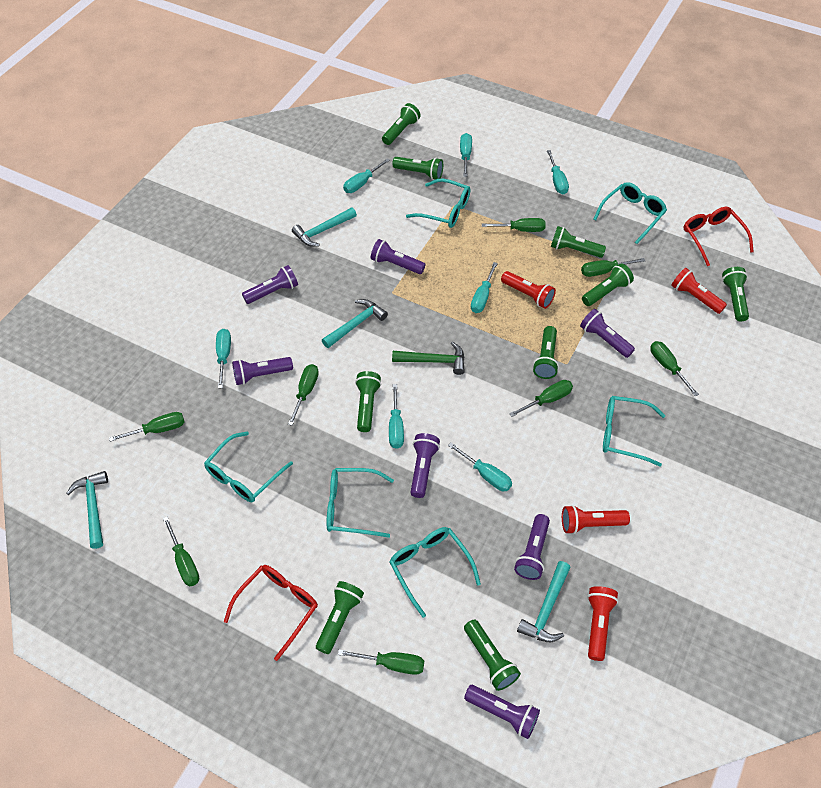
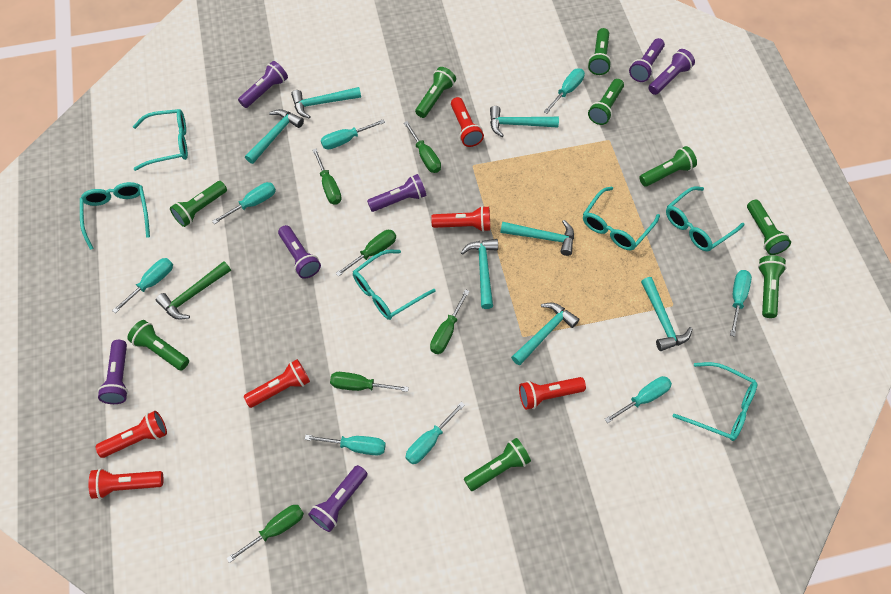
green screwdriver: 8 -> 6
red flashlight: 4 -> 6
red glasses: 2 -> 0
turquoise hammer: 4 -> 7
turquoise screwdriver: 7 -> 8

